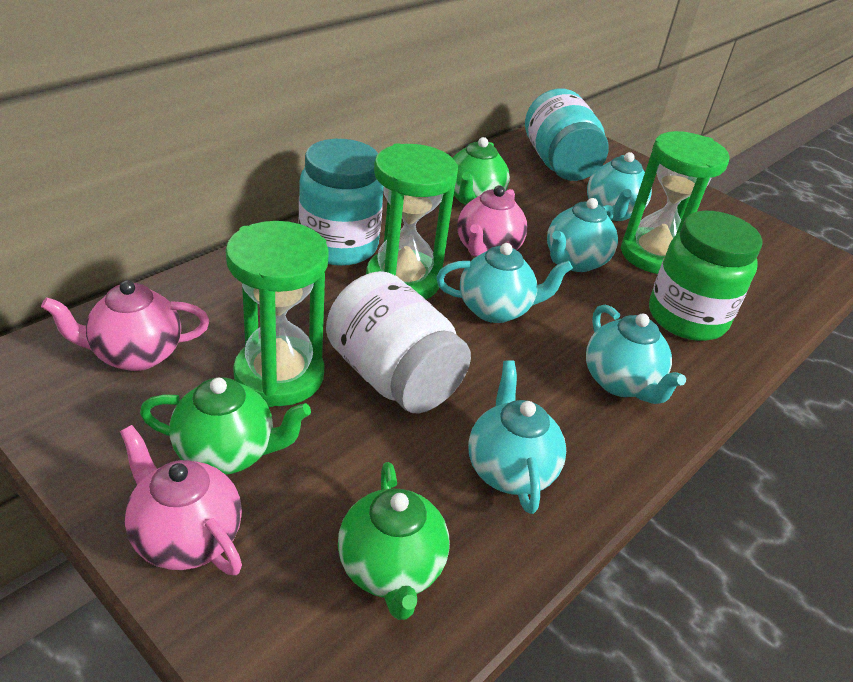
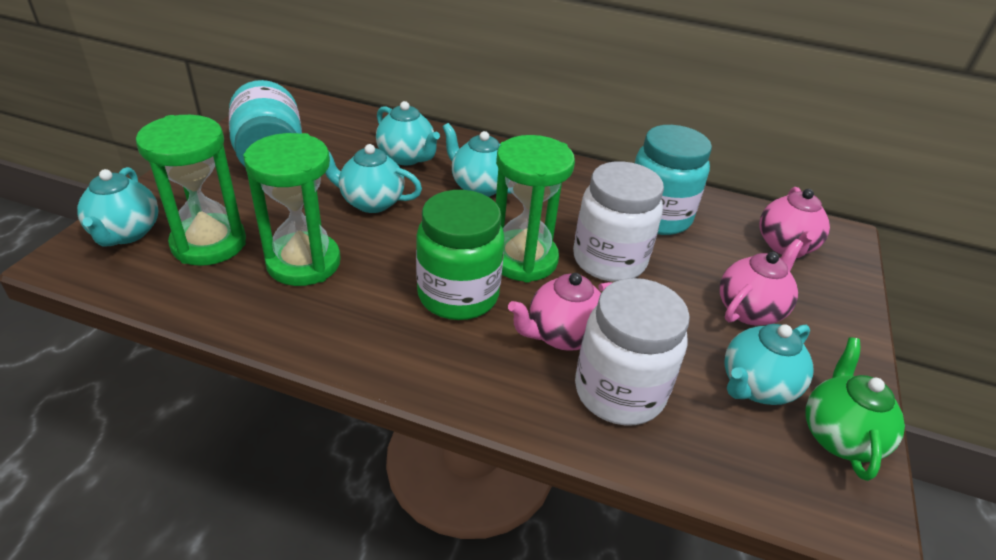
green teapot: 3 -> 1
white jar: 1 -> 2

